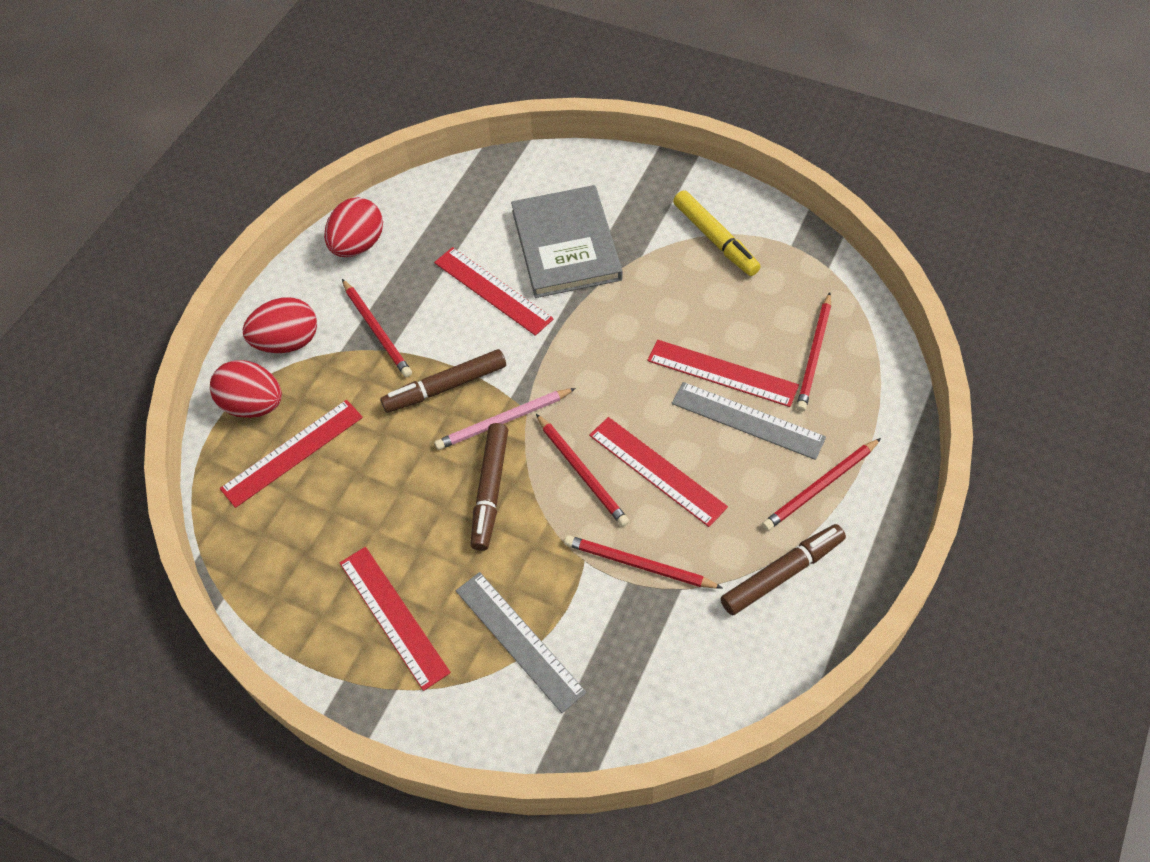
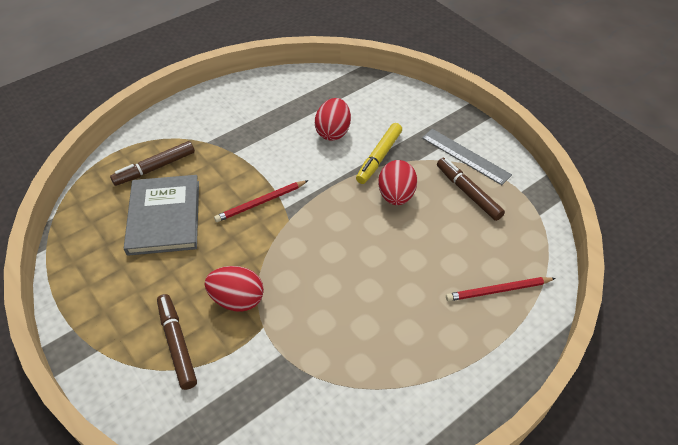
grey ruler: 2 -> 1
pink pencil: 1 -> 0
red pencil: 5 -> 2
red ruler: 5 -> 0

